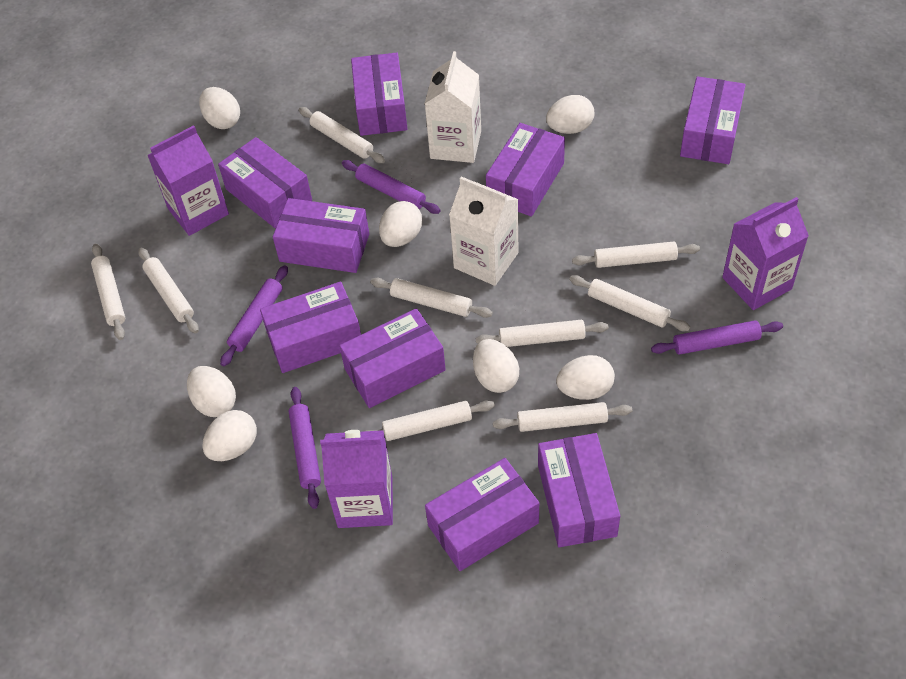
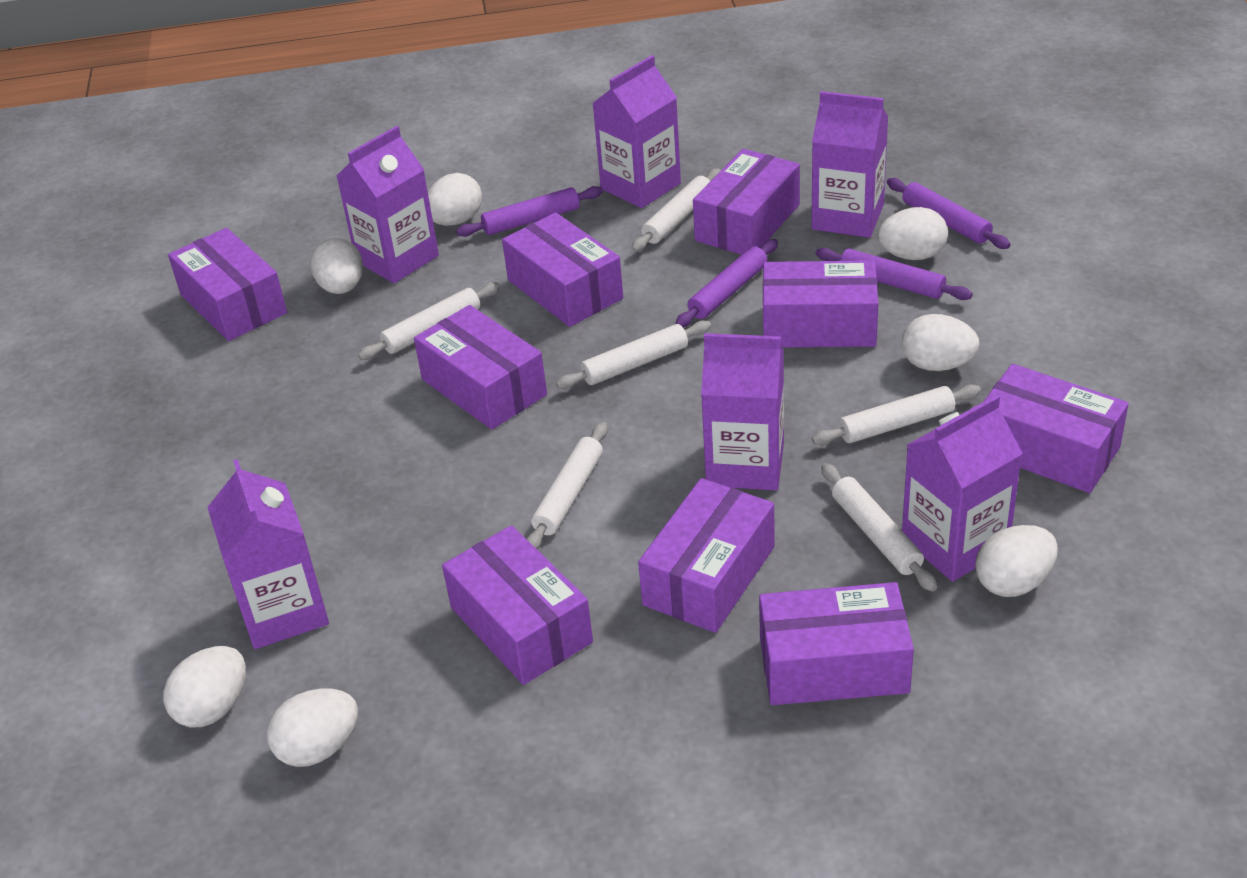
purple carton: 3 -> 6
white carton: 2 -> 0
white rolling pin: 9 -> 6

